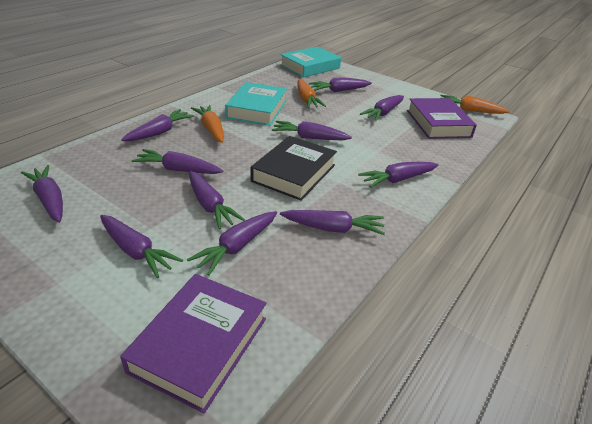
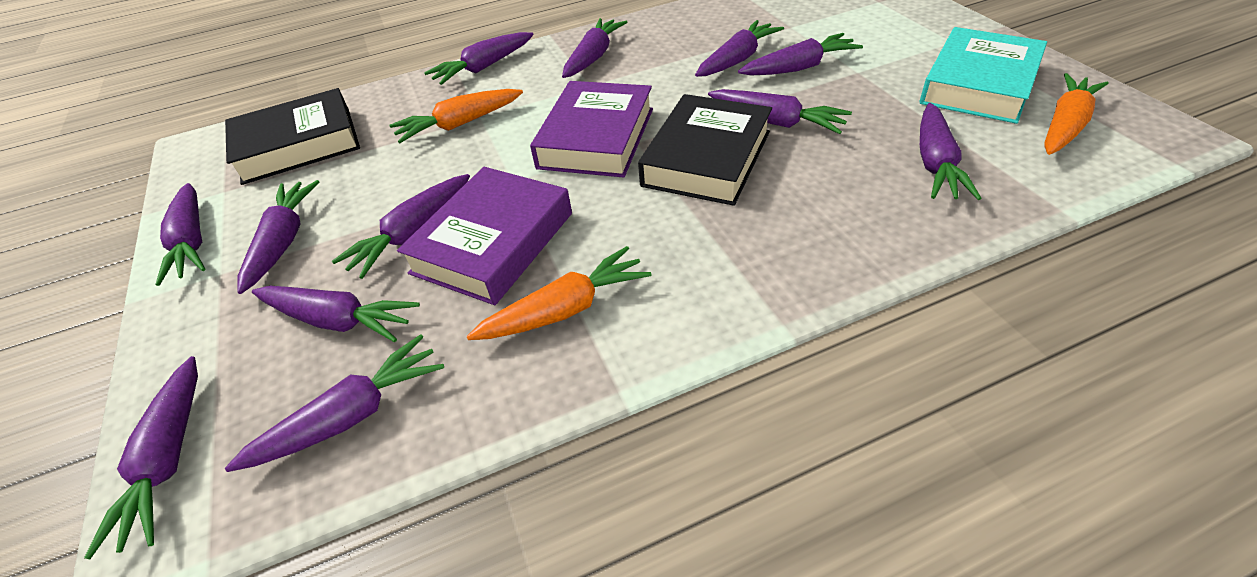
black book: 1 -> 2
purple carrot: 11 -> 12
turquoise book: 2 -> 1

